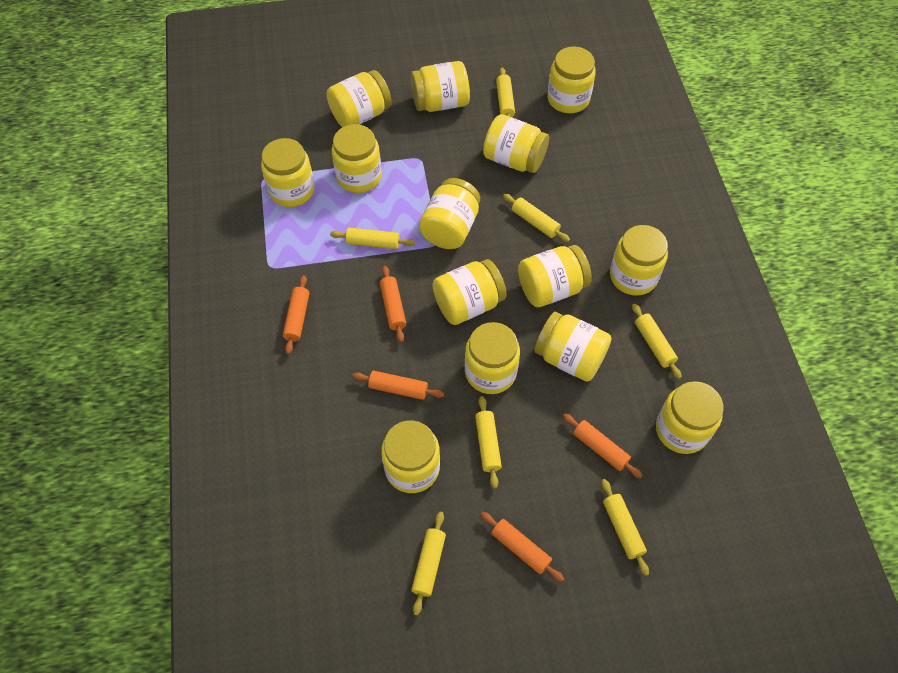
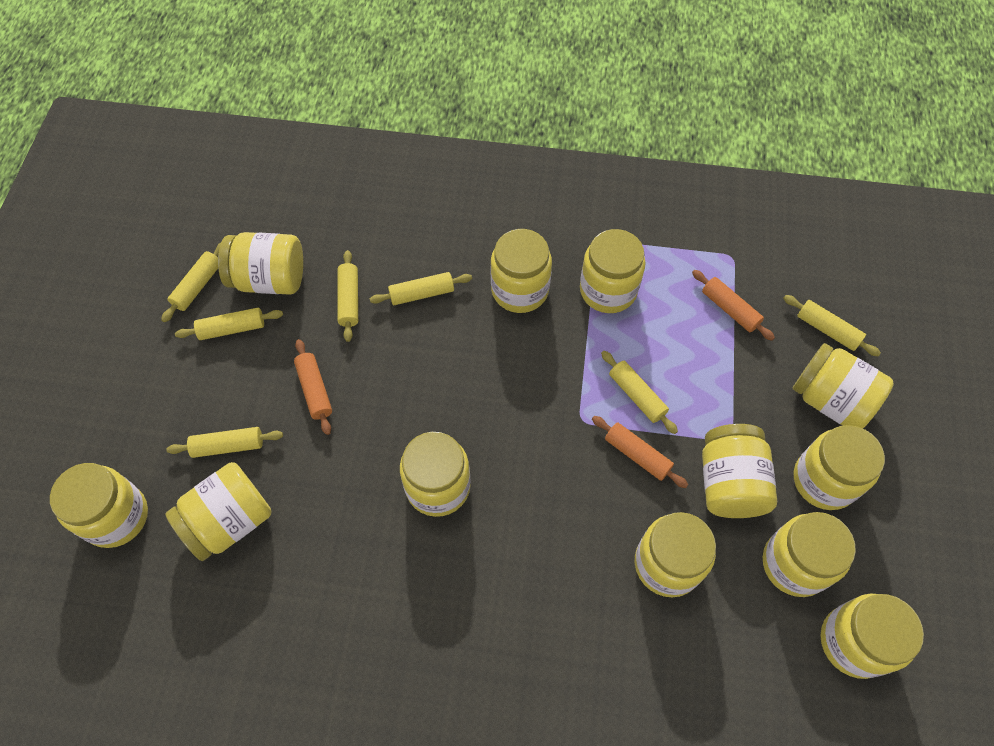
orange rolling pin: 5 -> 3
yellow jar: 14 -> 12

